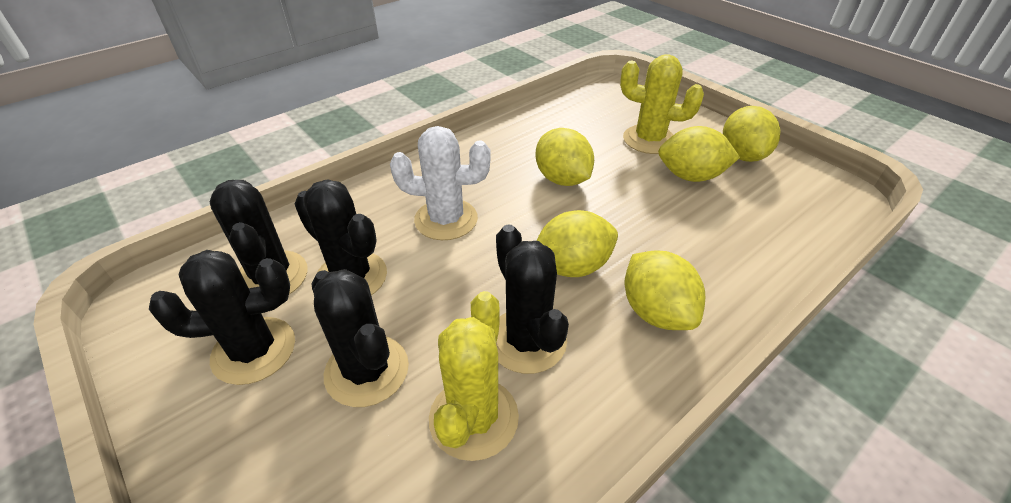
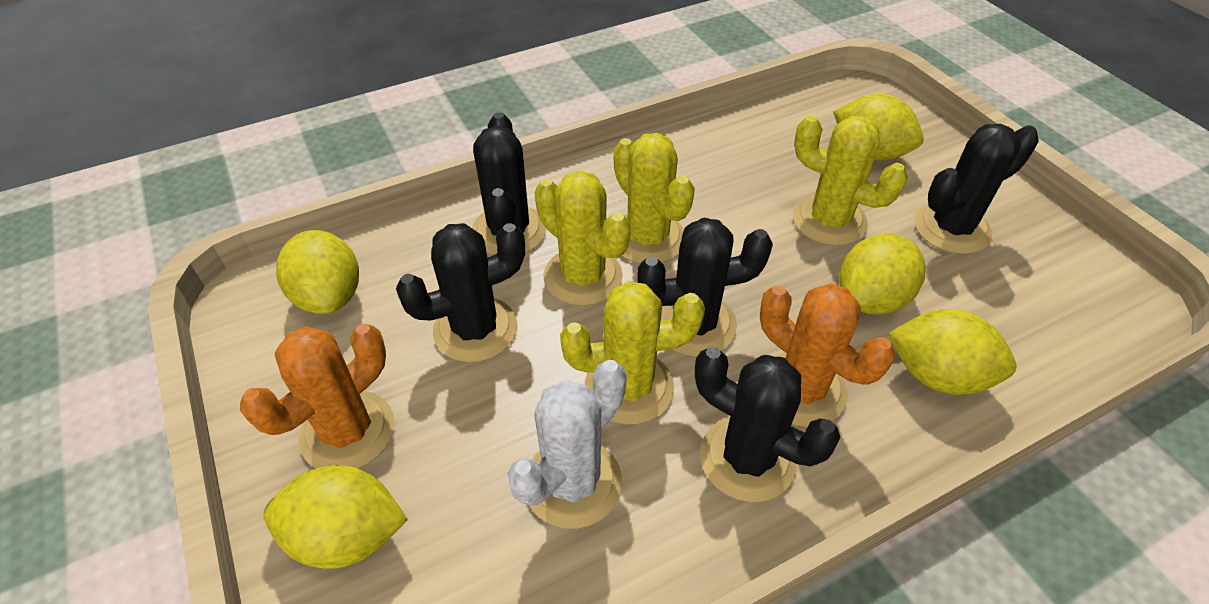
orange cactus: 0 -> 2
yellow cactus: 2 -> 4

